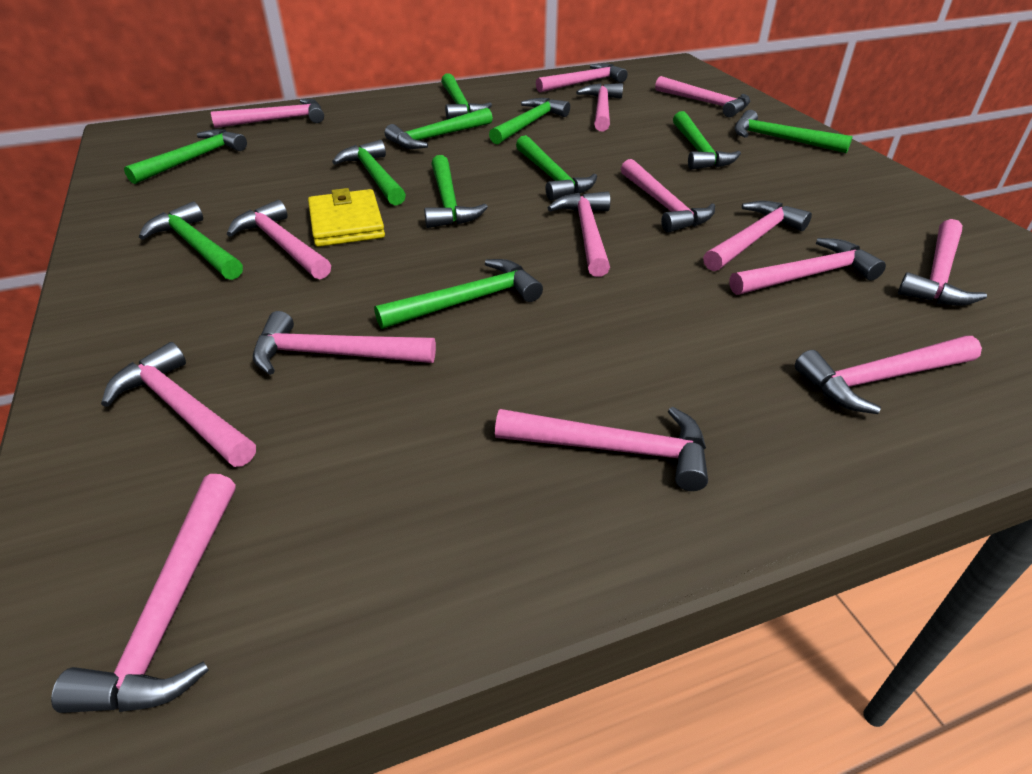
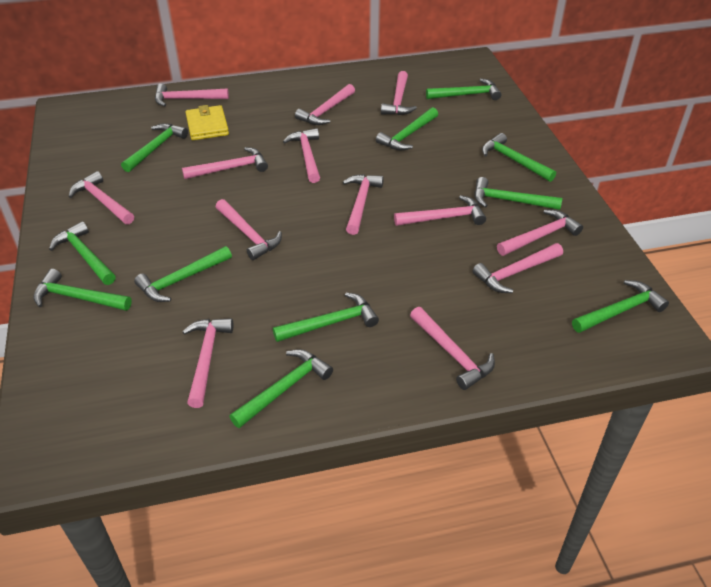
pink hammer: 15 -> 13

